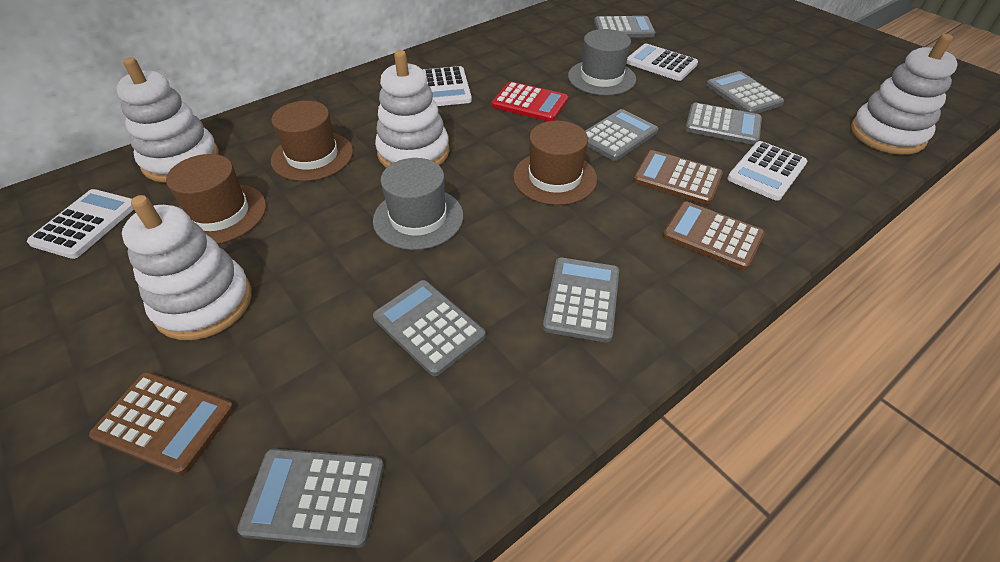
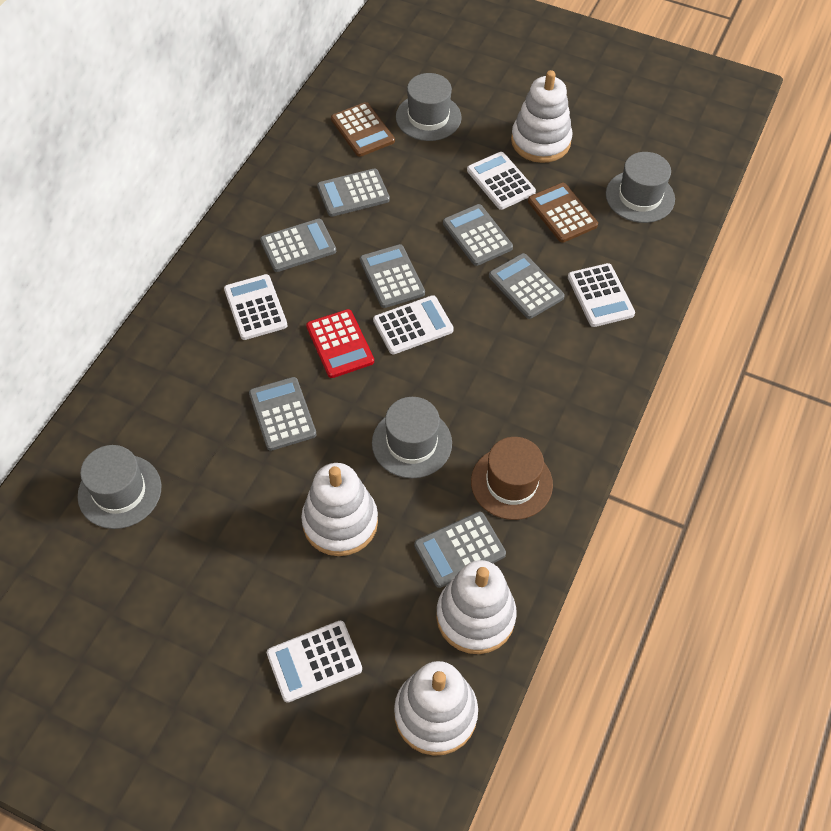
brown calculator: 3 -> 2
brown hat: 3 -> 1
grey hat: 2 -> 4
white calculator: 4 -> 5

